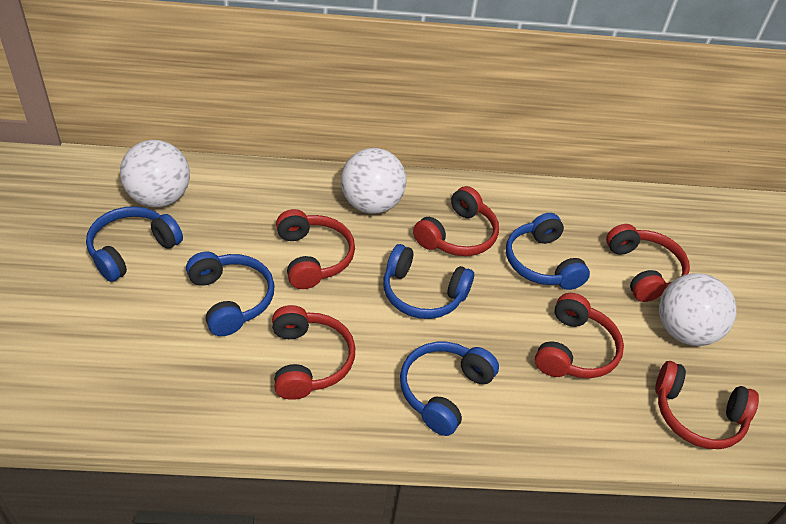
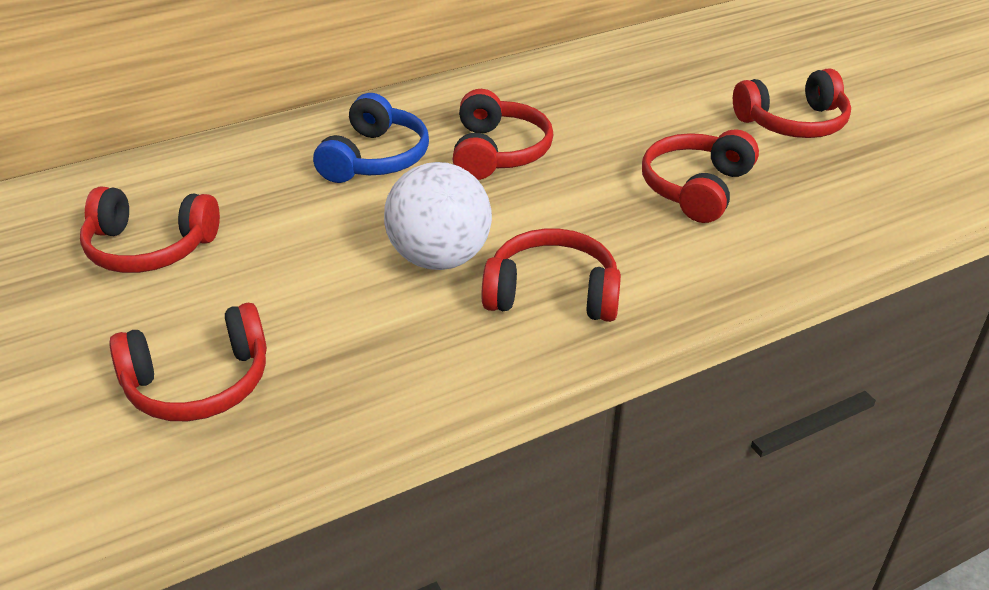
blue headphones: 5 -> 1
white ball: 3 -> 1

